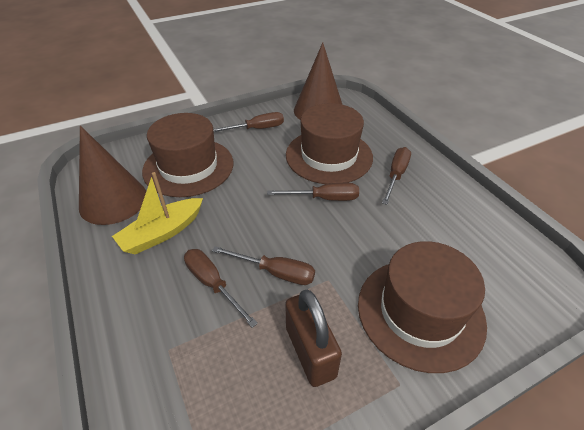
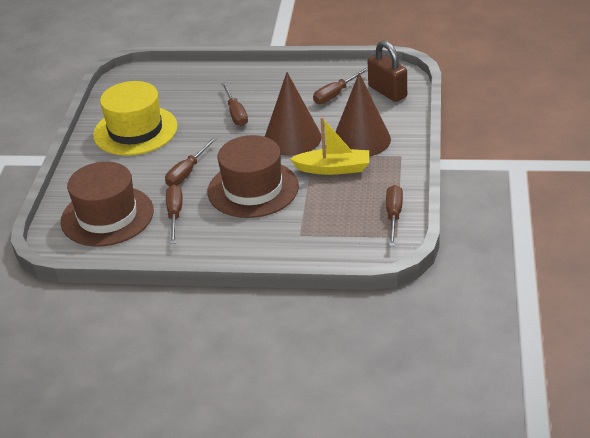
brown hat: 3 -> 2
yellow hat: 0 -> 1

